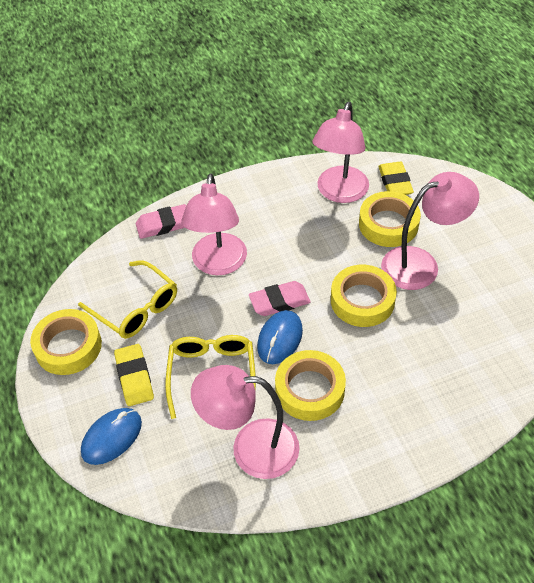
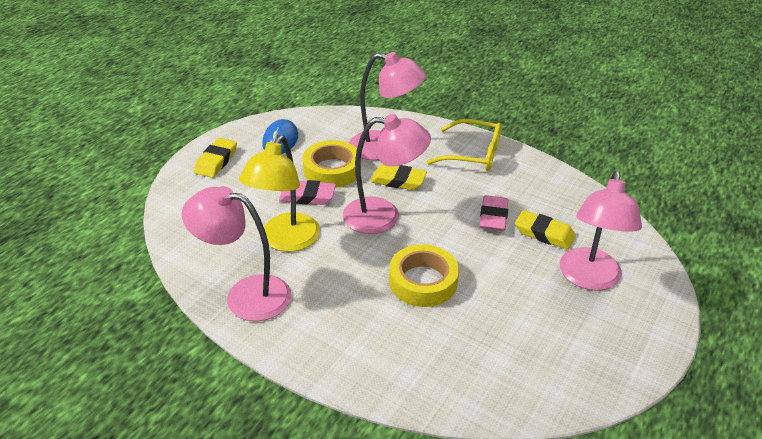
blue mouse: 2 -> 1
yellow eraser: 2 -> 3
yellow glasses: 2 -> 1
yellow lamp: 0 -> 1
yellow tape: 4 -> 2

